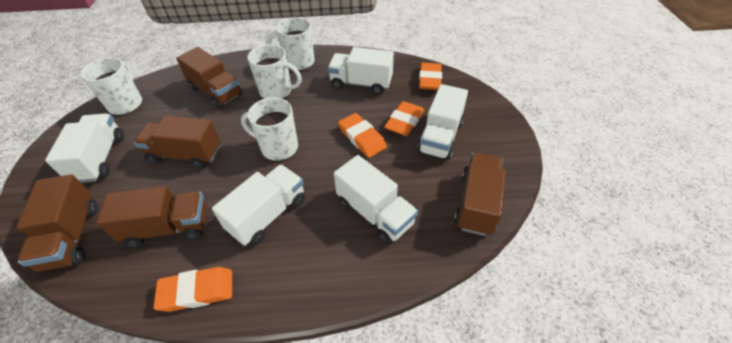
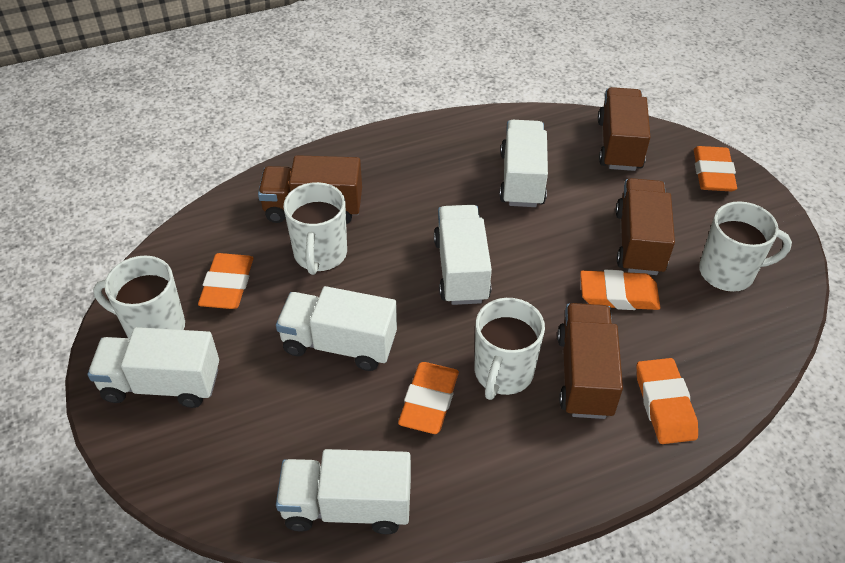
brown truck: 5 -> 4
orange eraser: 4 -> 5

